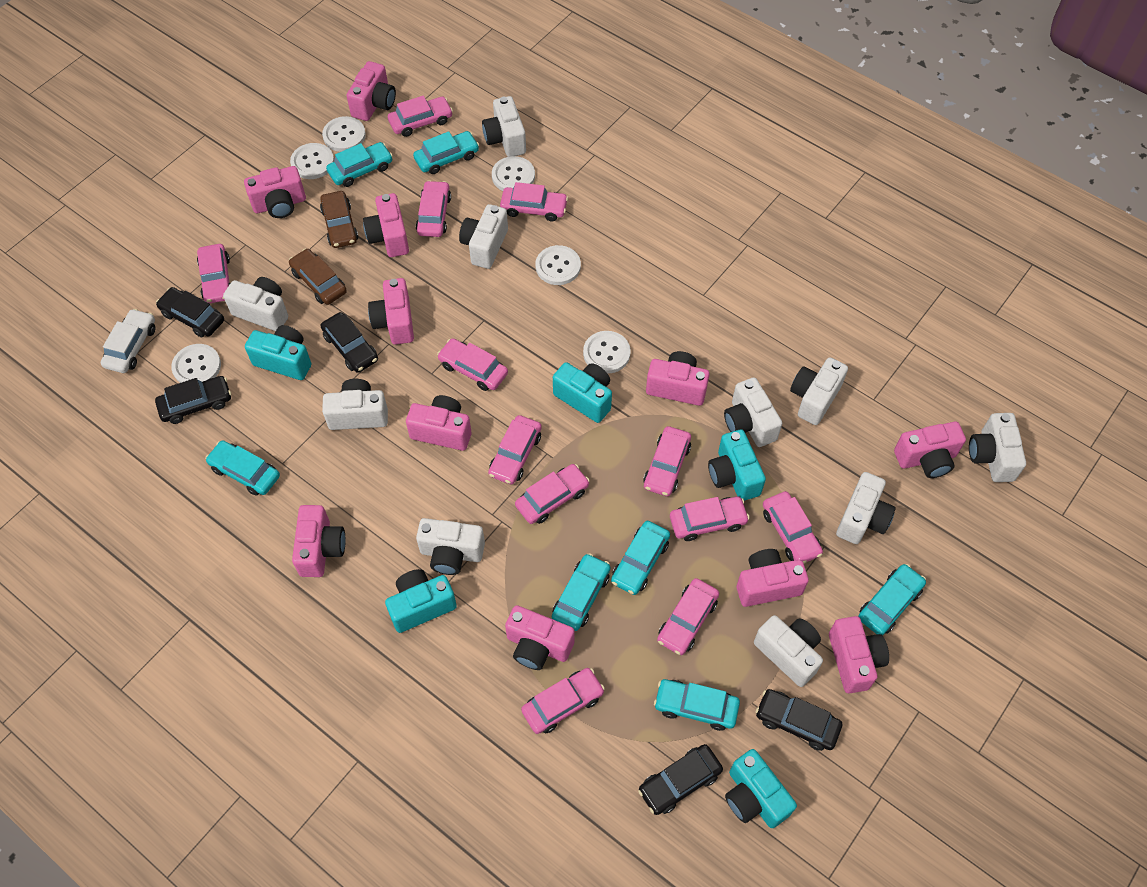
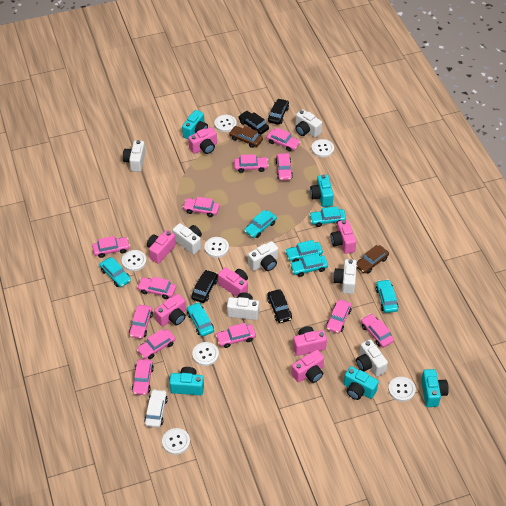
black car: 5 -> 4
pink camera: 11 -> 7
white button: 6 -> 7
white camera: 10 -> 7

